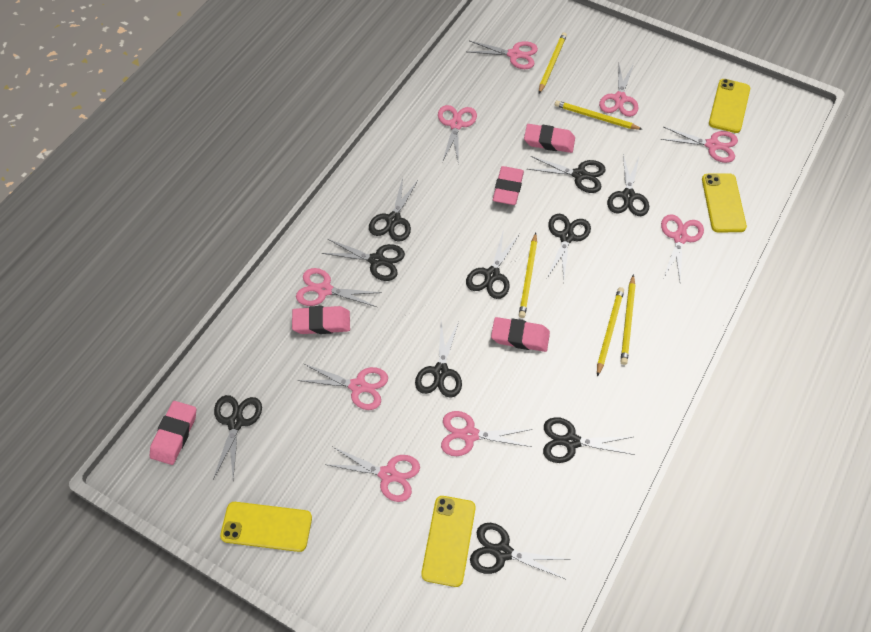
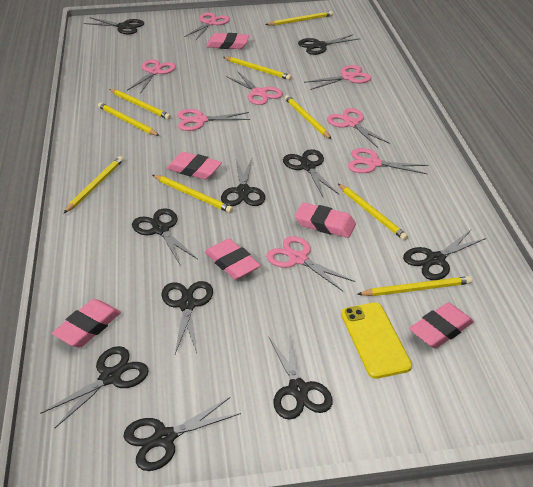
pink eraser: 5 -> 6
pink scissors: 9 -> 8
yellow pencil: 5 -> 9
yellow phone: 4 -> 1

